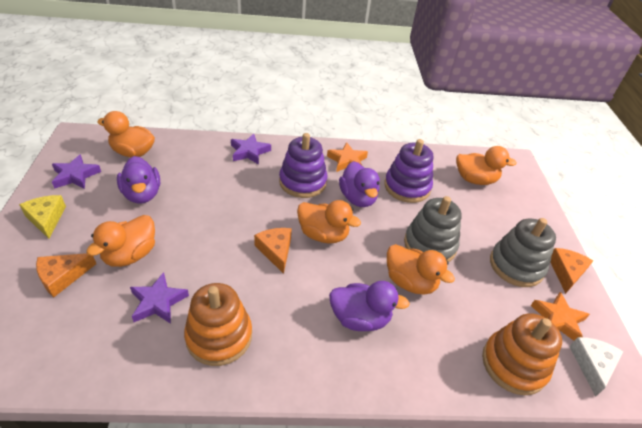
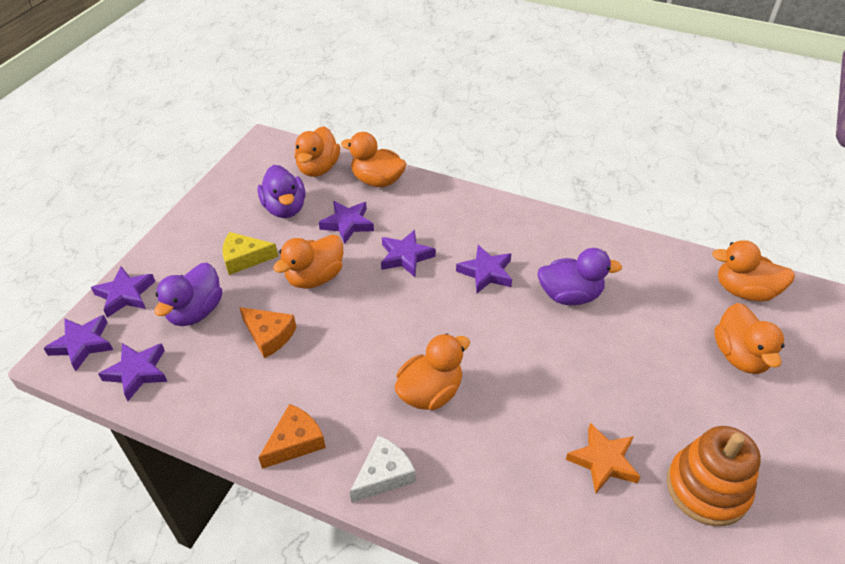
grey stacking toy: 2 -> 0
orange cheese: 3 -> 2
orange duck: 5 -> 6
orange stacking toy: 2 -> 1
orange star: 2 -> 1
purple stacking toy: 2 -> 0
purple star: 3 -> 6

